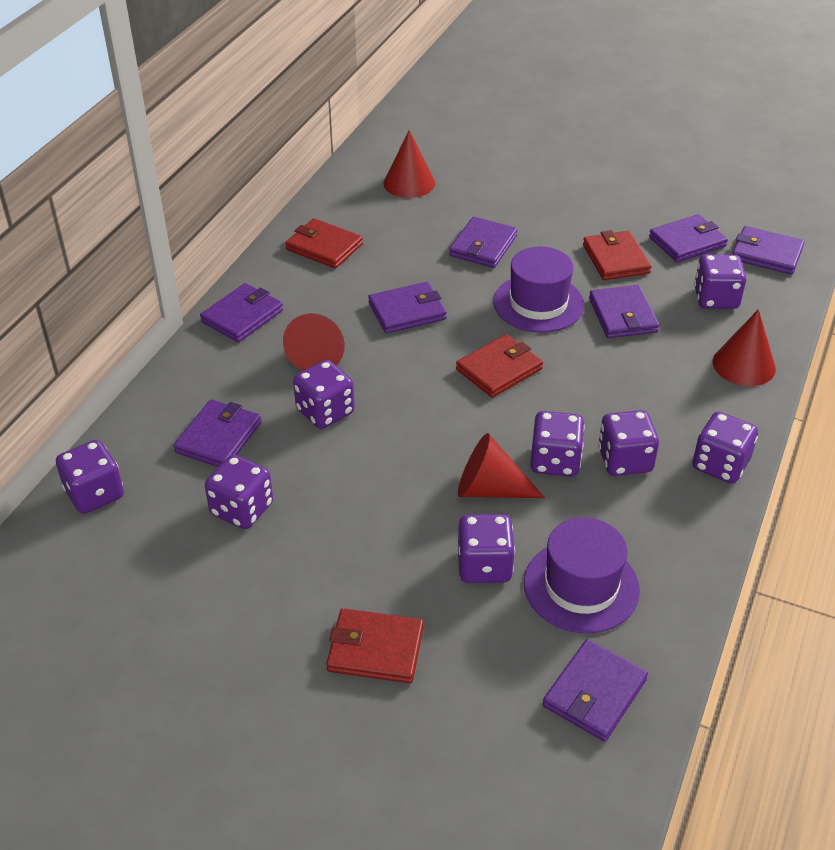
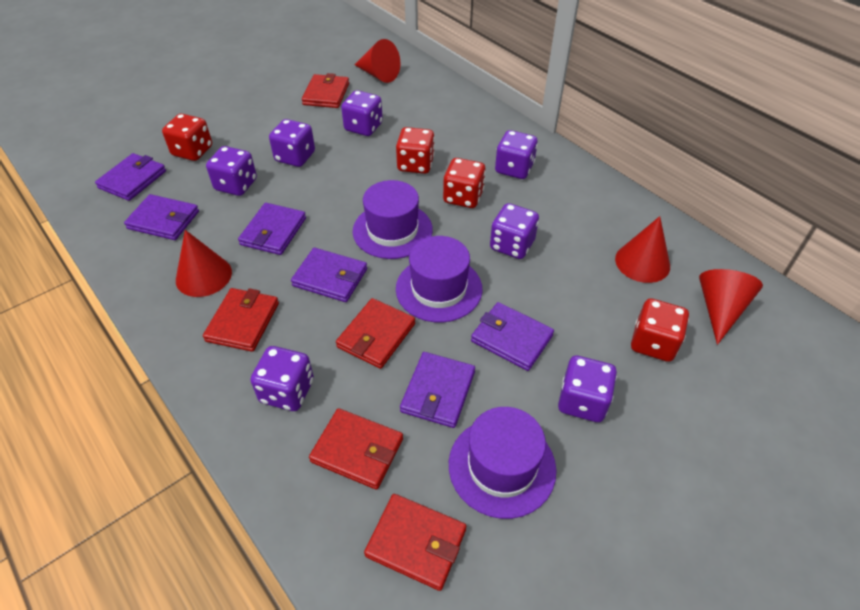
purple dice: 8 -> 7
purple hat: 2 -> 3
purple wallet: 8 -> 6
red dice: 0 -> 4
red wallet: 4 -> 5

